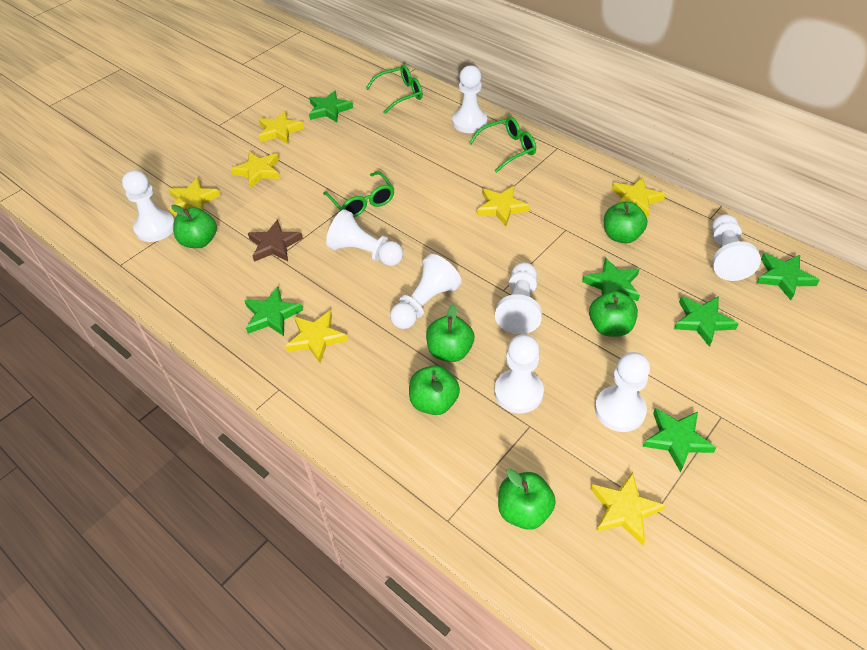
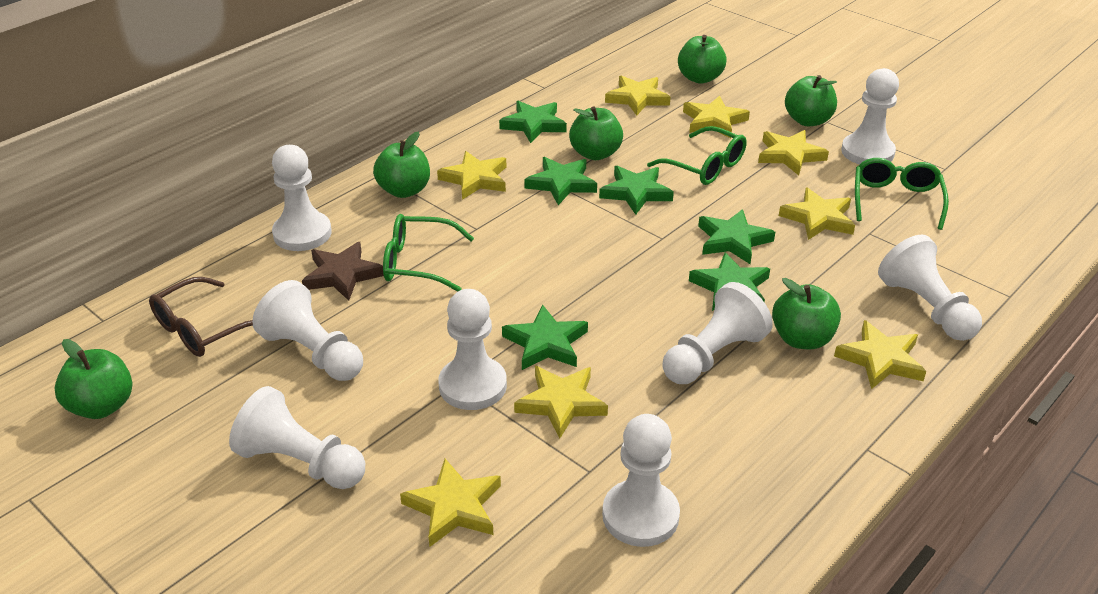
brown glasses: 0 -> 1
yellow star: 7 -> 8

